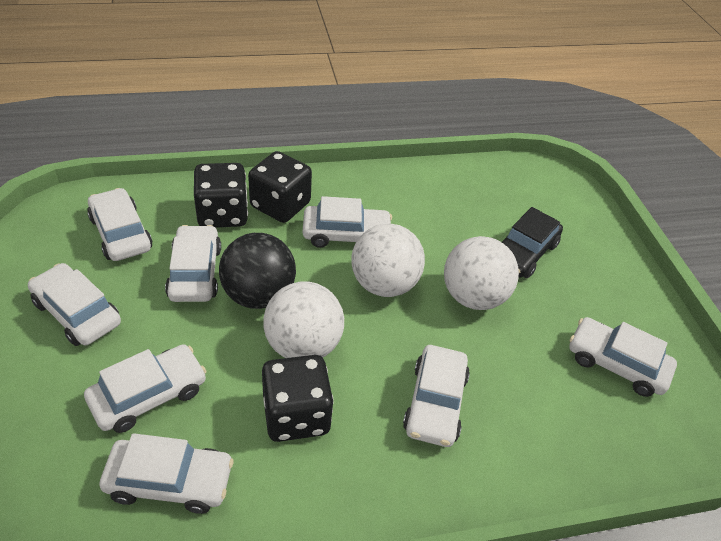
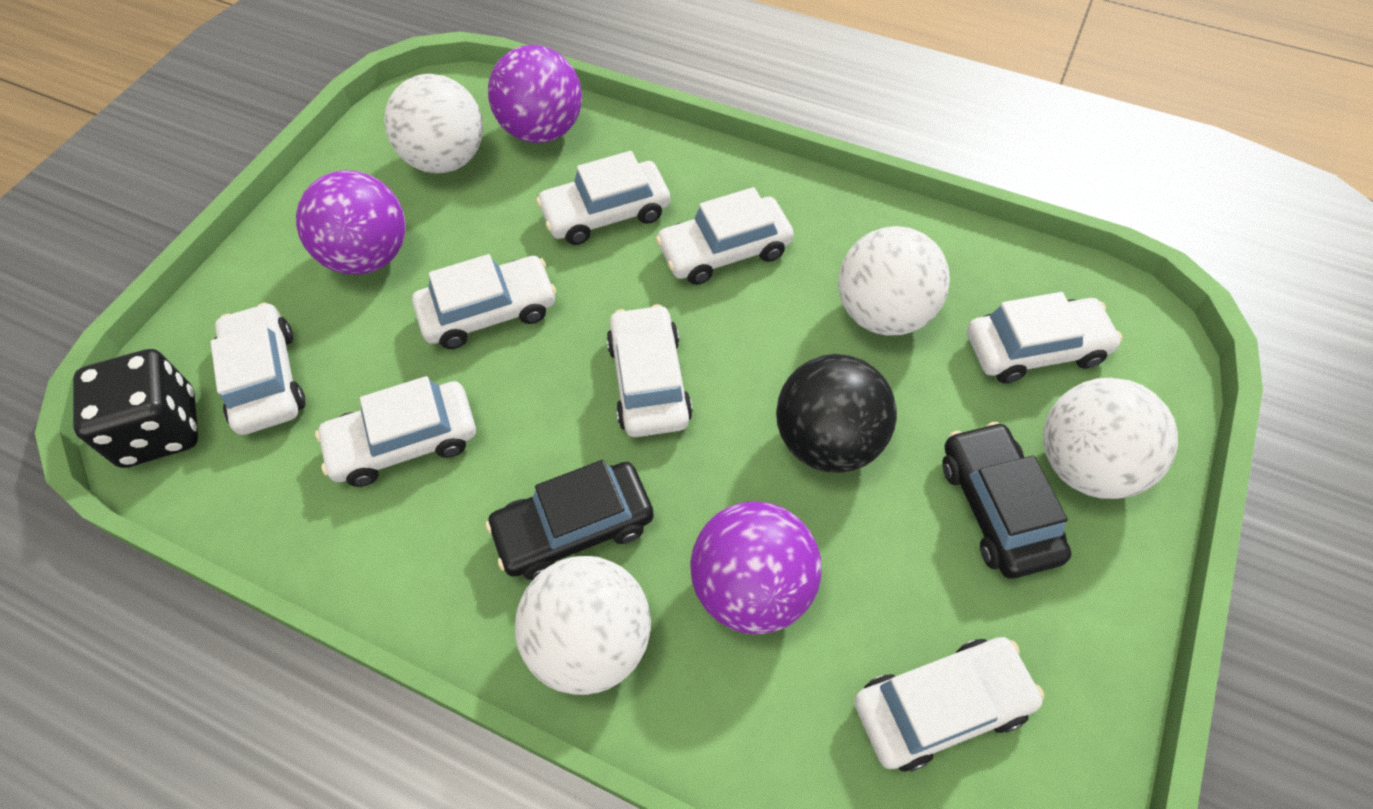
black car: 1 -> 2
black dice: 3 -> 1
purple ball: 0 -> 3
white ball: 3 -> 4

